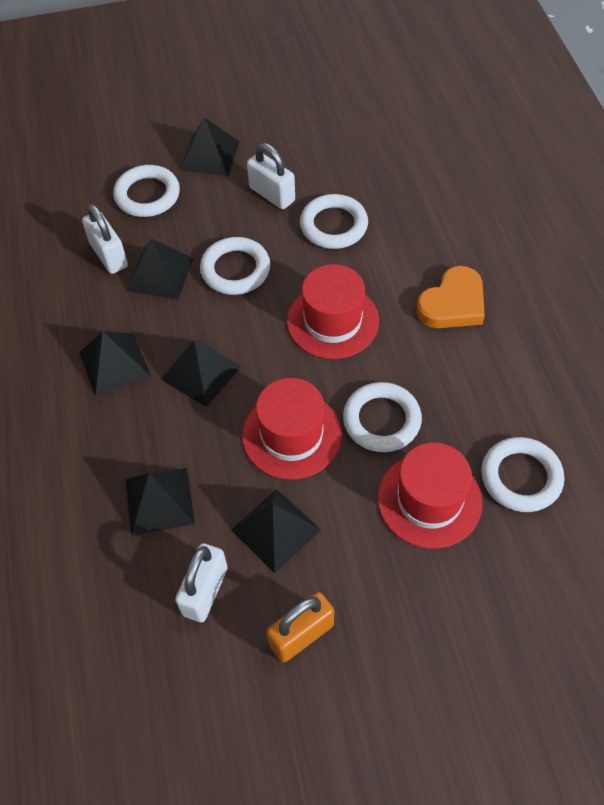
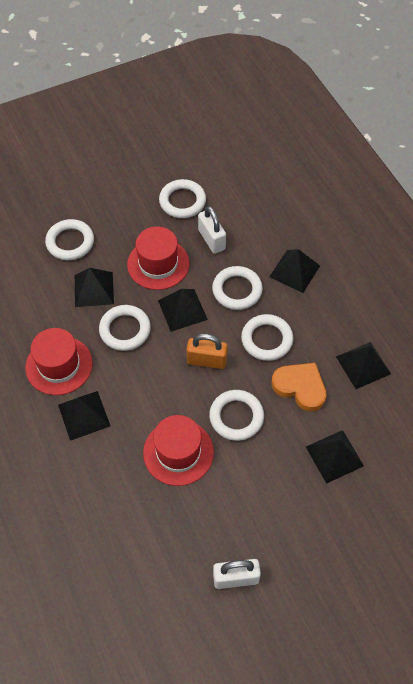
white padlock: 3 -> 2
white ring: 5 -> 6

